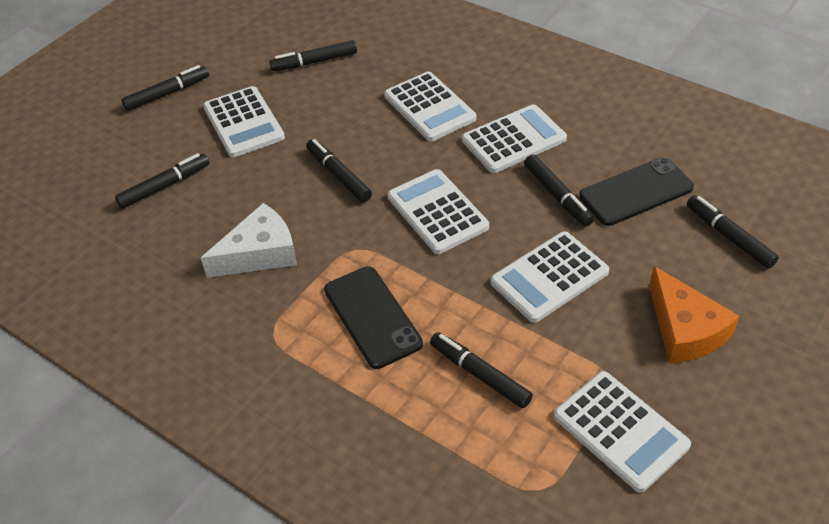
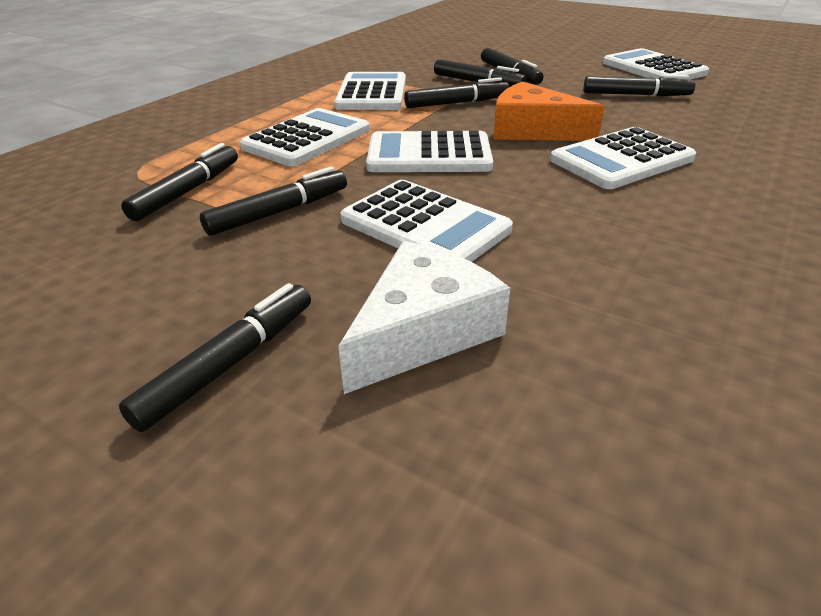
black phone: 2 -> 0

